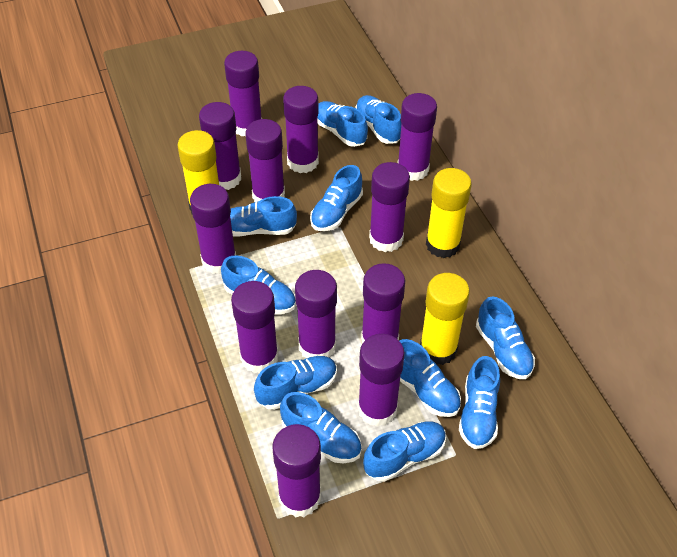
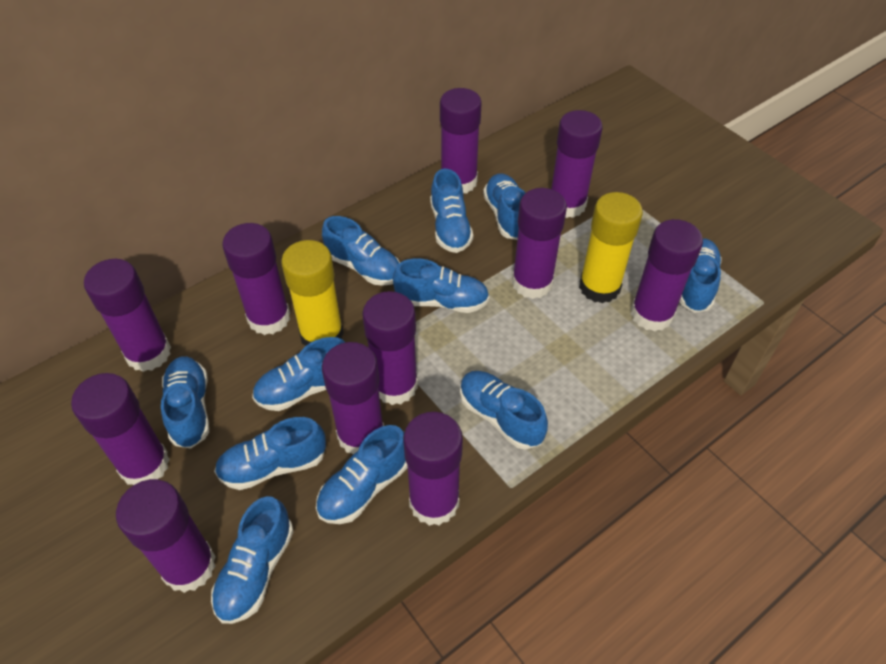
purple glue stick: 12 -> 11
yellow glue stick: 3 -> 2

